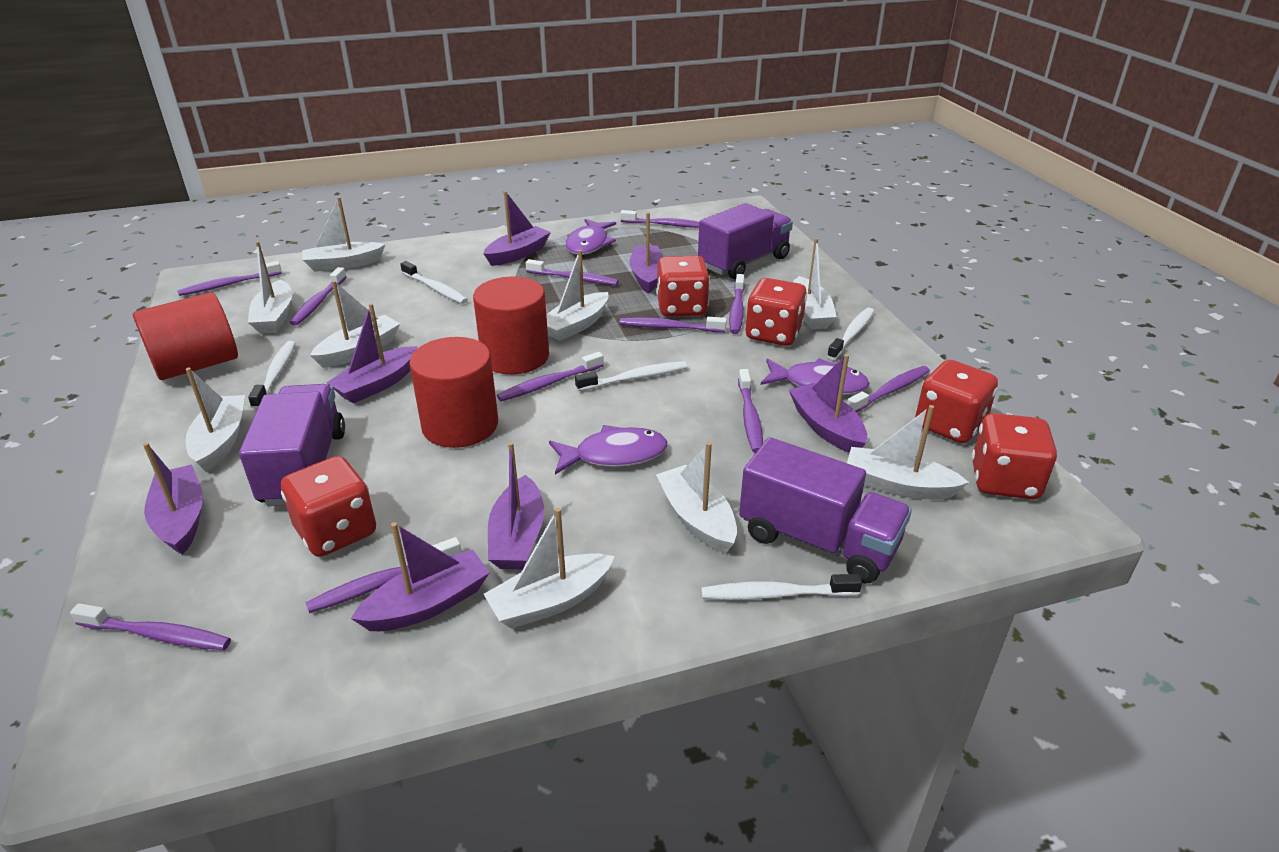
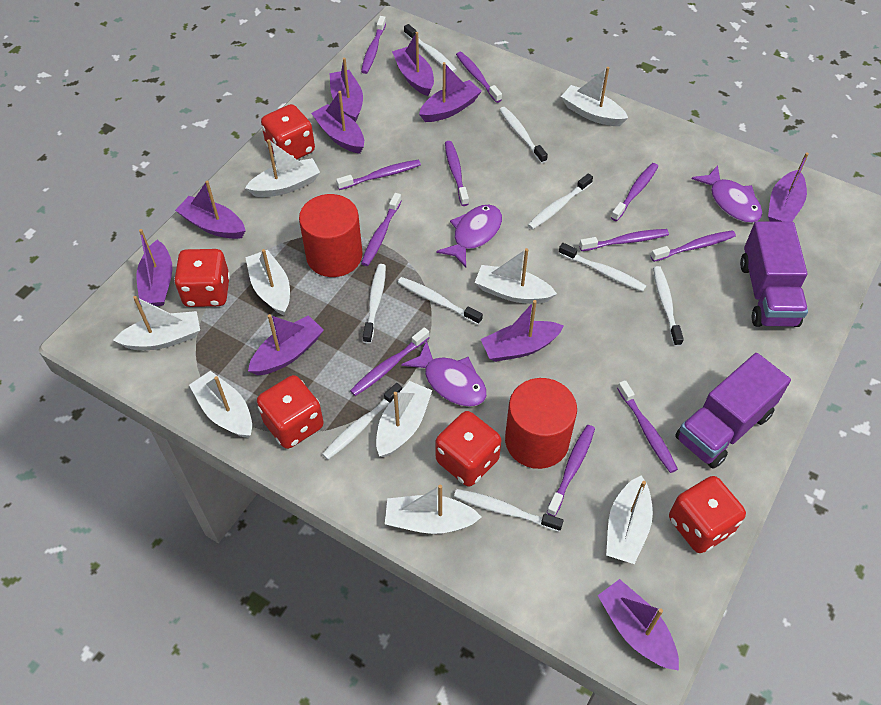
purple boat: 7 -> 10
purple truck: 3 -> 2
red cylinder: 3 -> 2
white toothbrush: 5 -> 9

